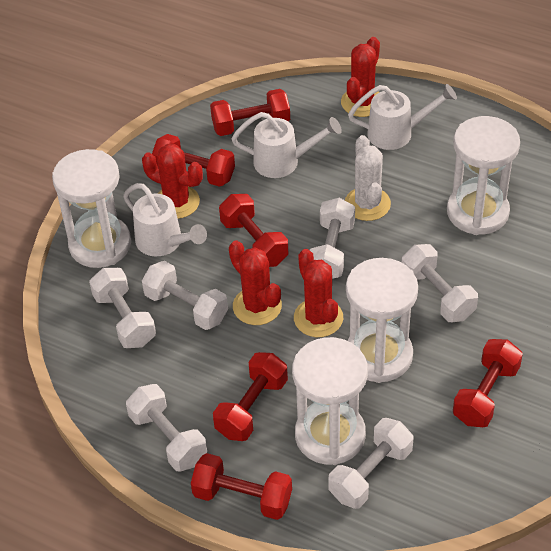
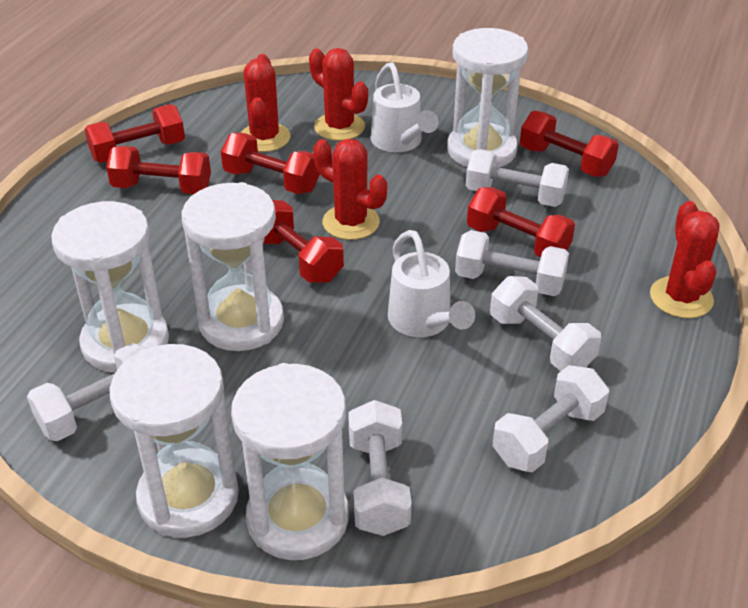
white cactus: 1 -> 0
white hourglass: 4 -> 5
white watering can: 3 -> 2

